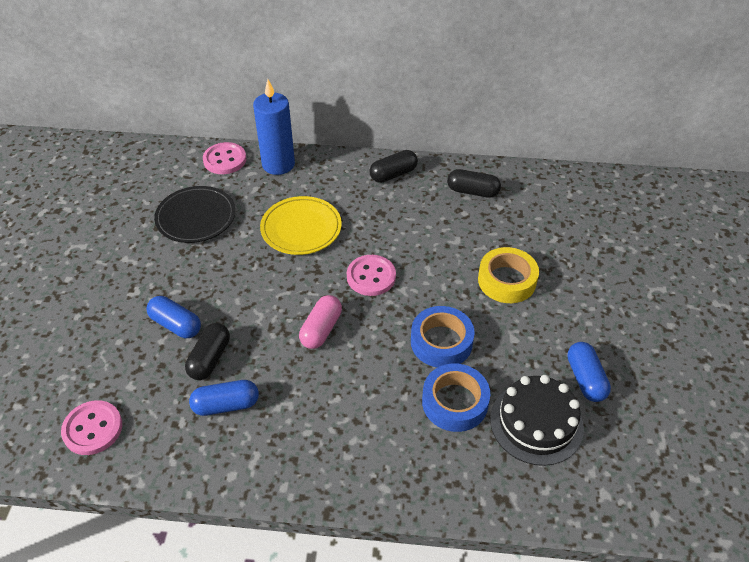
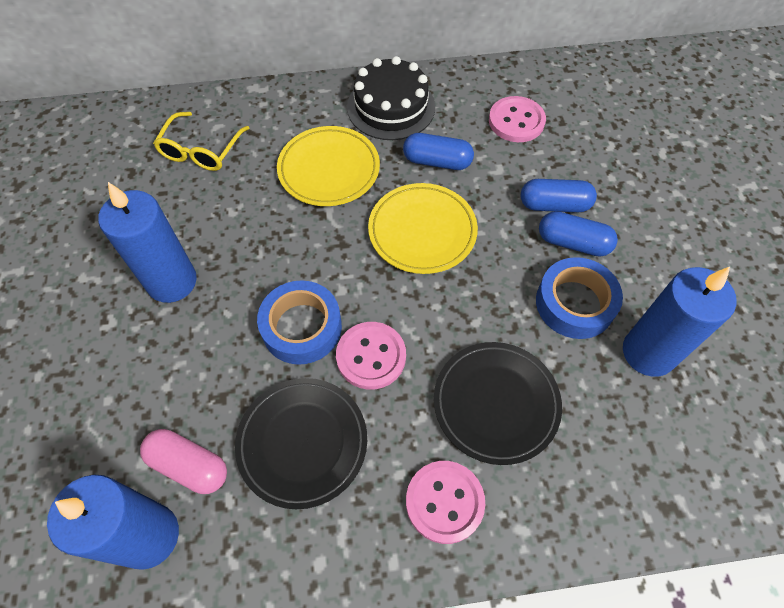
black capsule: 3 -> 0
black plate: 1 -> 2
blue candle: 1 -> 3
yellow glasses: 0 -> 1
yellow plate: 1 -> 2
yellow tape: 1 -> 0

